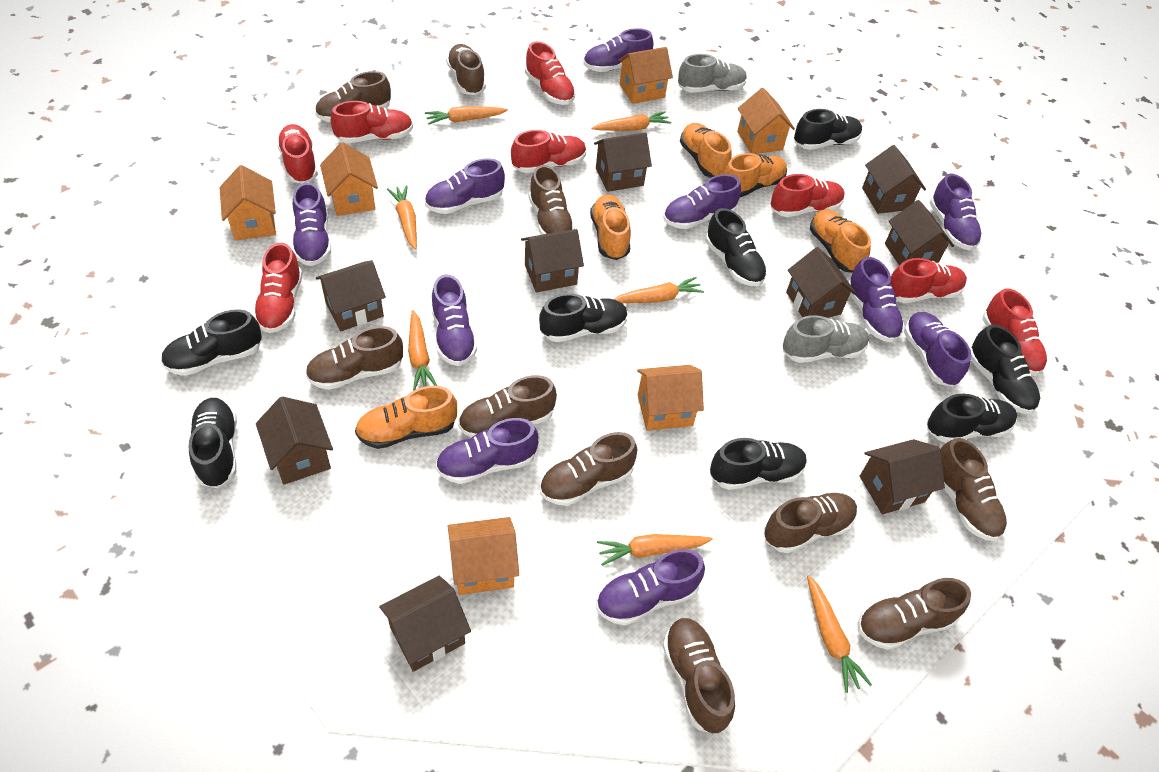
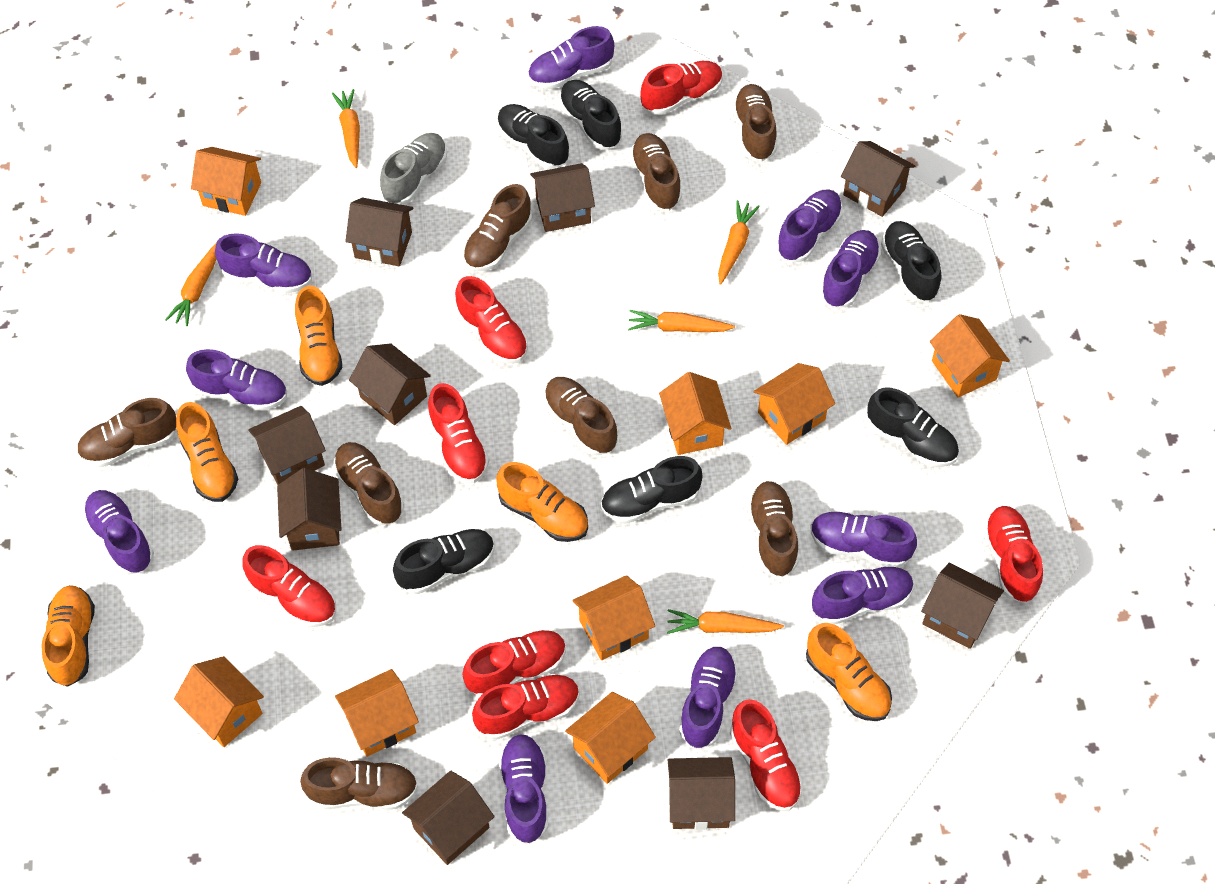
black shoe: 8 -> 6
brown shoe: 10 -> 8
grey shoe: 2 -> 1
orange carrot: 7 -> 5
orange house: 6 -> 8

